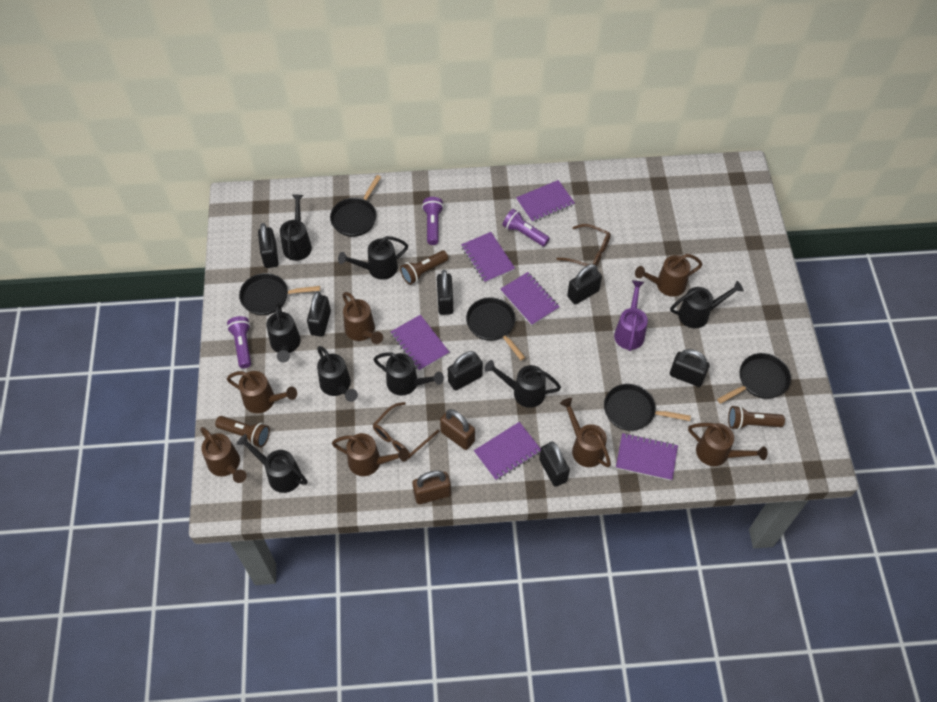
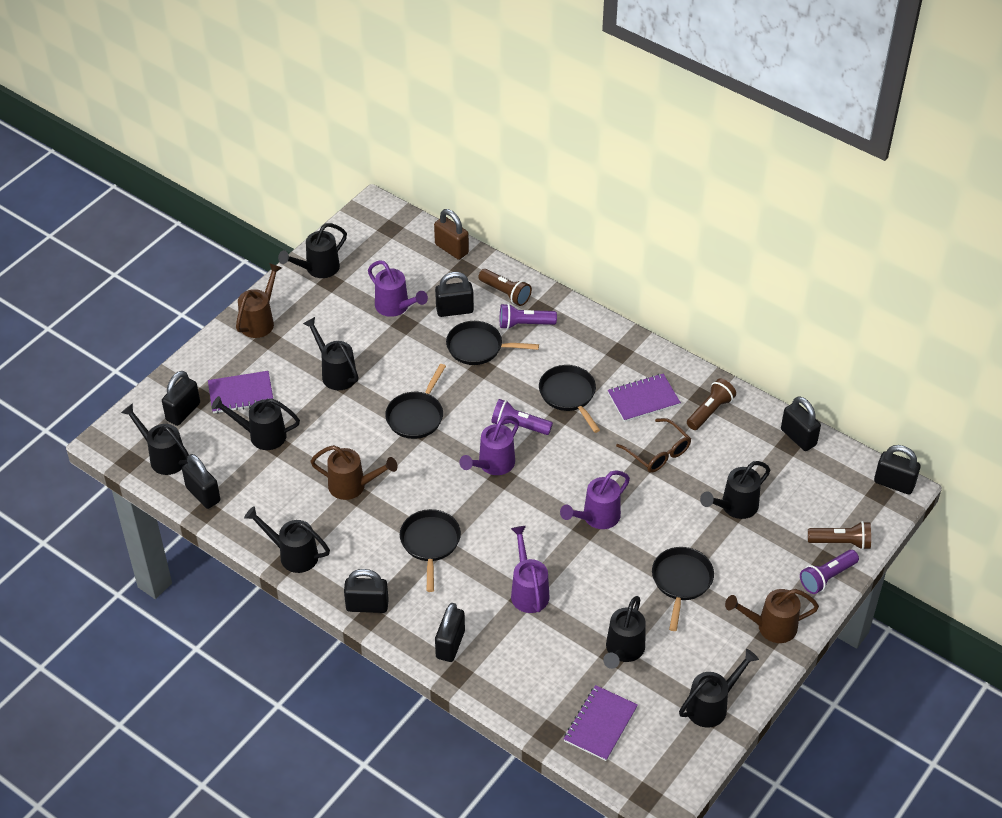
brown glasses: 2 -> 1
brown padlock: 2 -> 1
brown watering can: 7 -> 3
purple notebook: 6 -> 3
purple watering can: 1 -> 4

